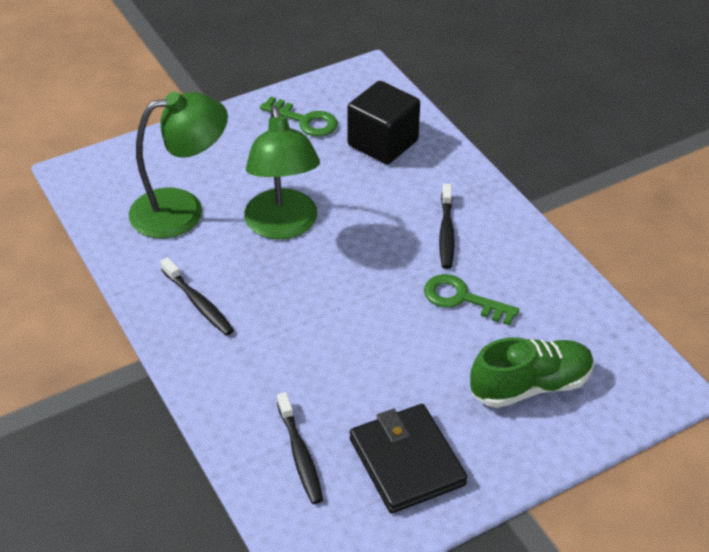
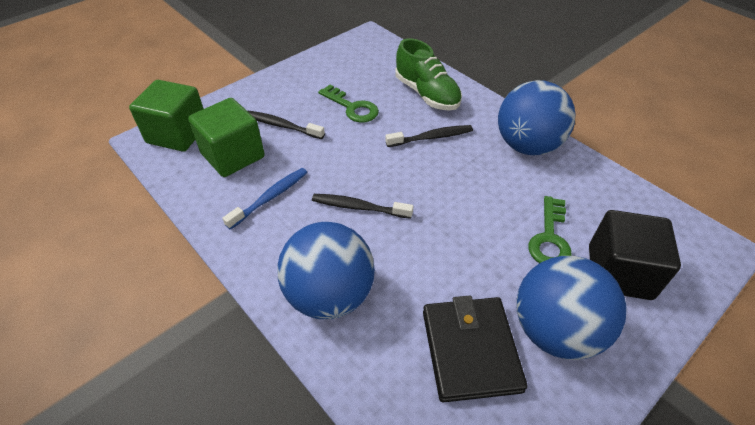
blue ball: 0 -> 3
blue toothbrush: 0 -> 1
green cube: 0 -> 2
green lamp: 2 -> 0

